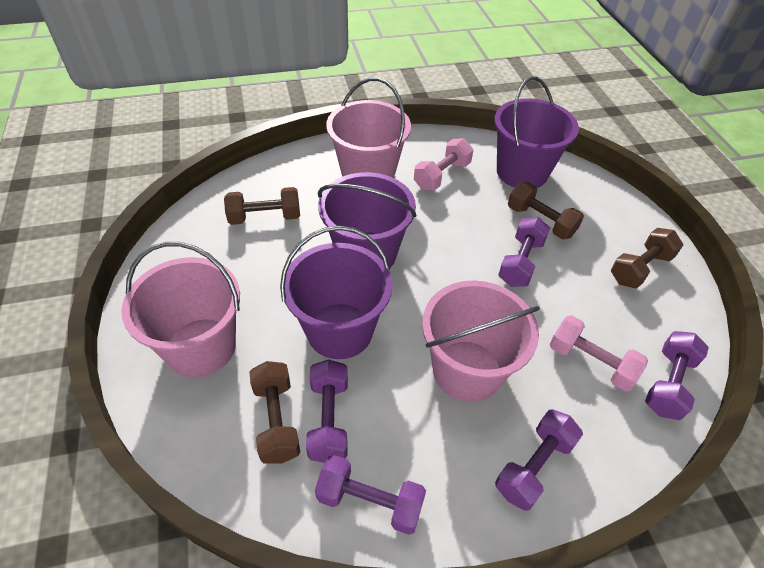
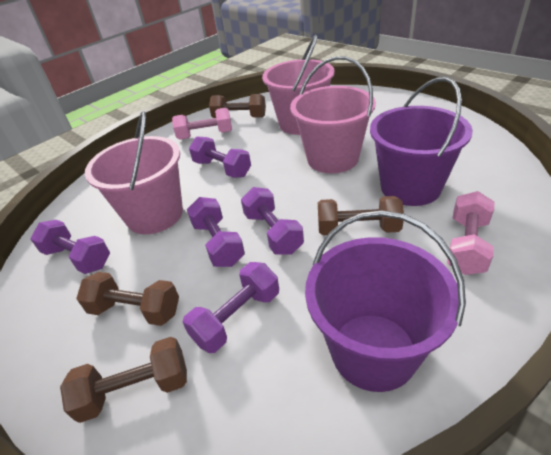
purple bucket: 3 -> 2

